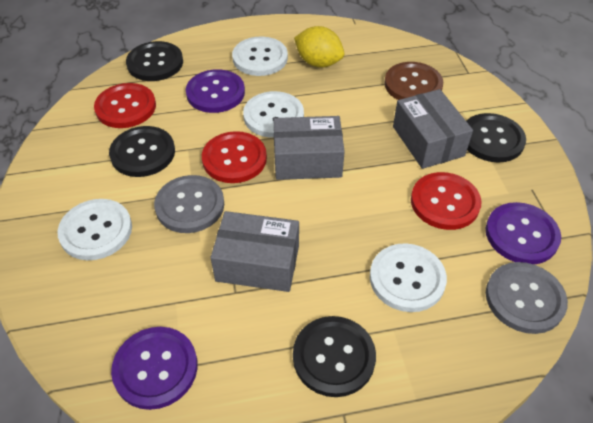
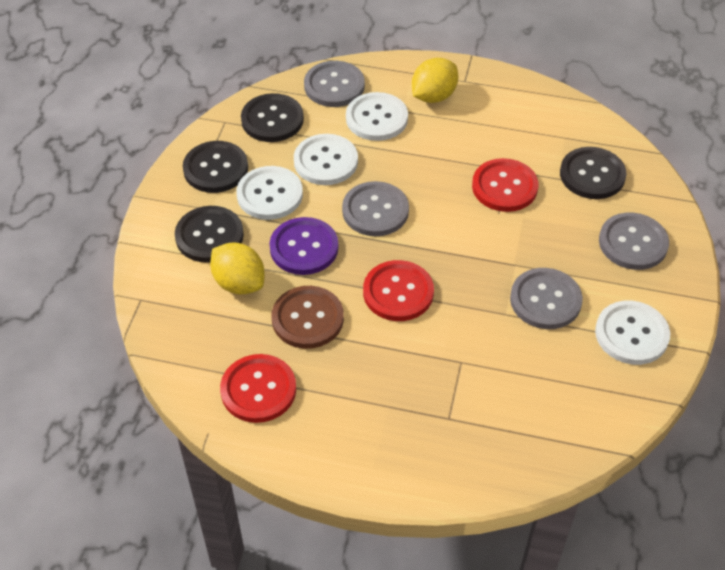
grey box: 3 -> 0
grey button: 2 -> 4
purple button: 3 -> 1
yellow lemon: 1 -> 2

